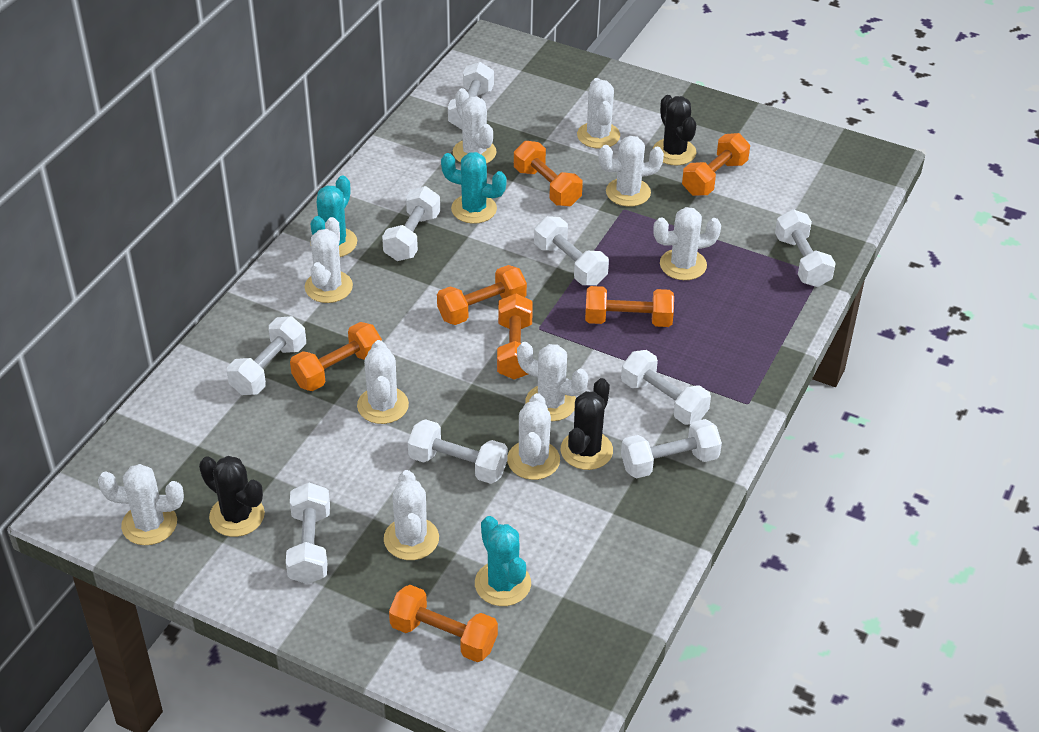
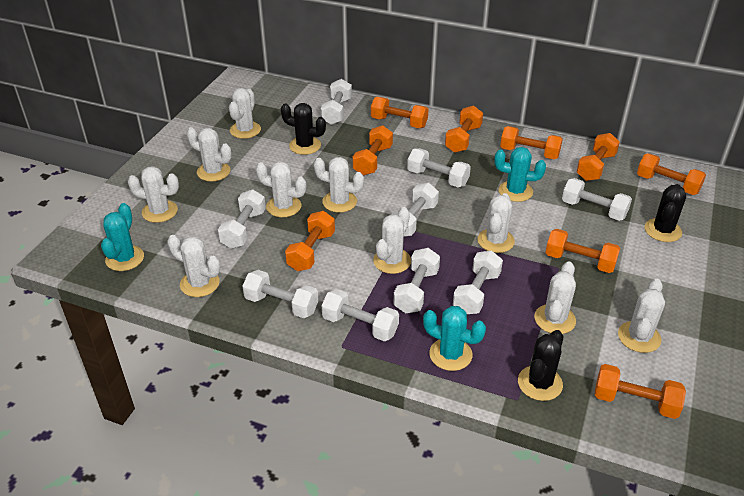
orange dumbbell: 7 -> 9

